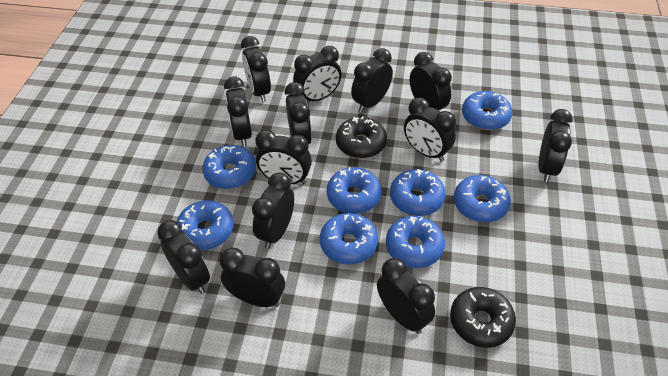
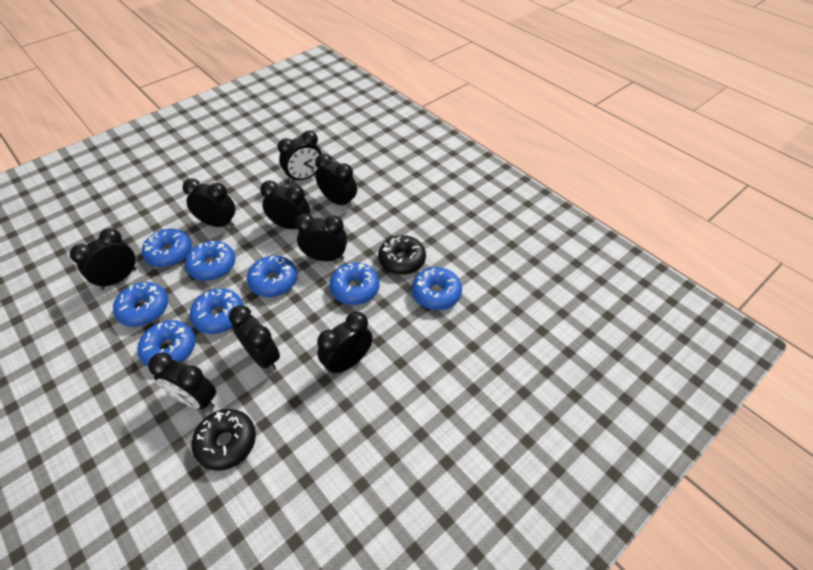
black clock: 13 -> 9

